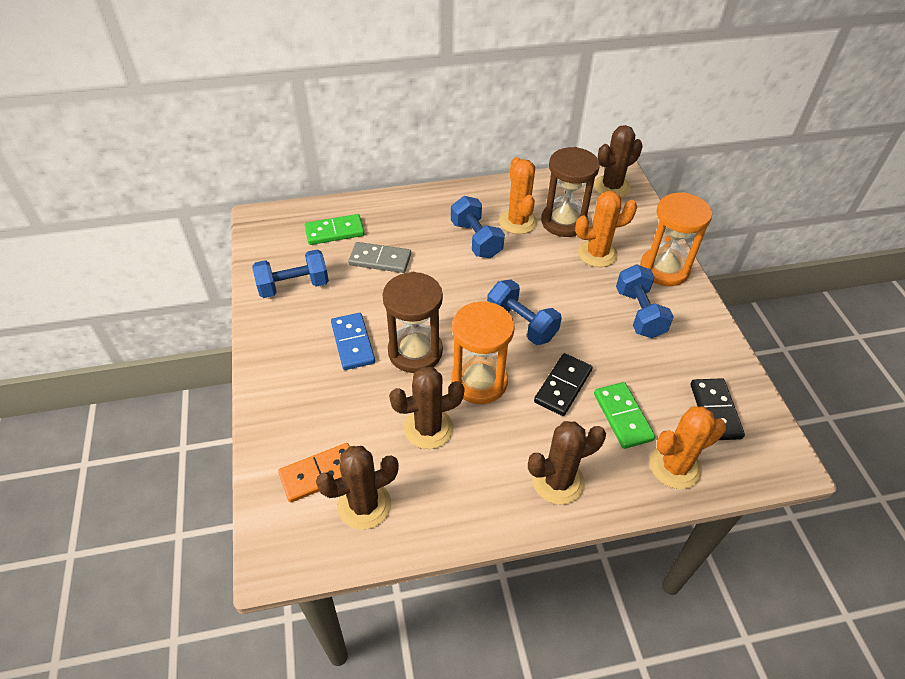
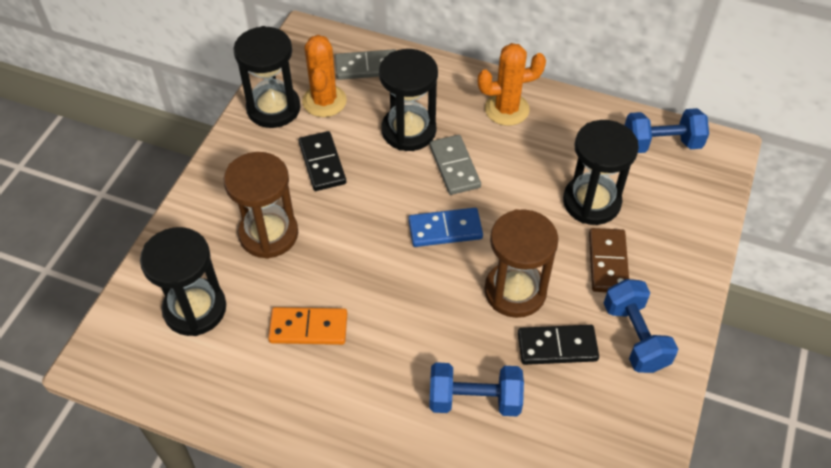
black hourglass: 0 -> 4
blue dumbbell: 4 -> 3
brown cactus: 4 -> 0
brown domino: 0 -> 1
green domino: 2 -> 0
grey domino: 1 -> 2
orange cactus: 3 -> 2
orange hourglass: 2 -> 0

